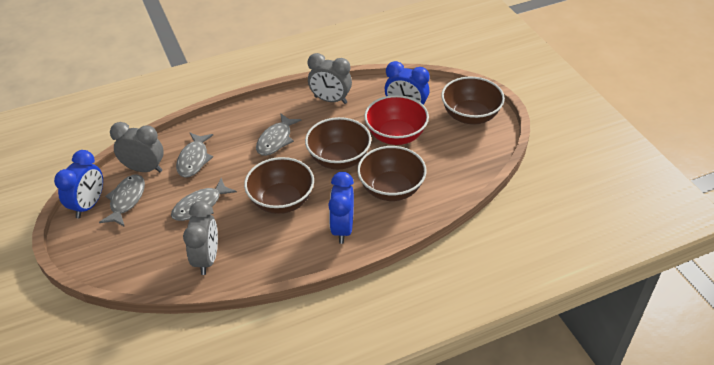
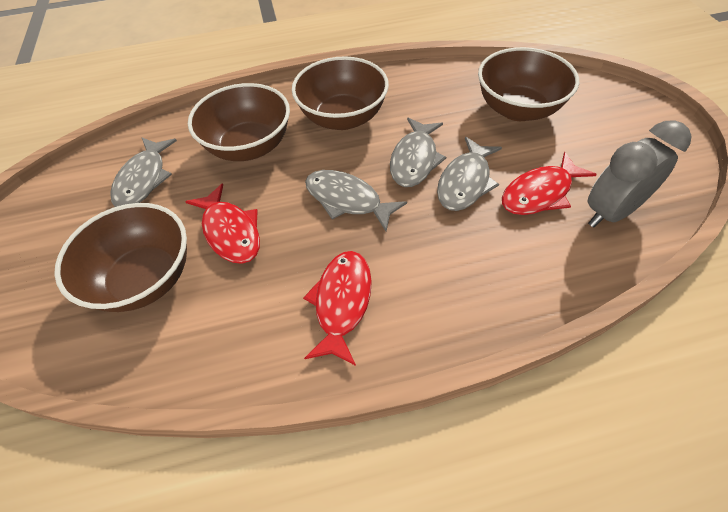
blue clock: 3 -> 0
grey clock: 3 -> 1
red bowl: 1 -> 0
red fish: 0 -> 3

